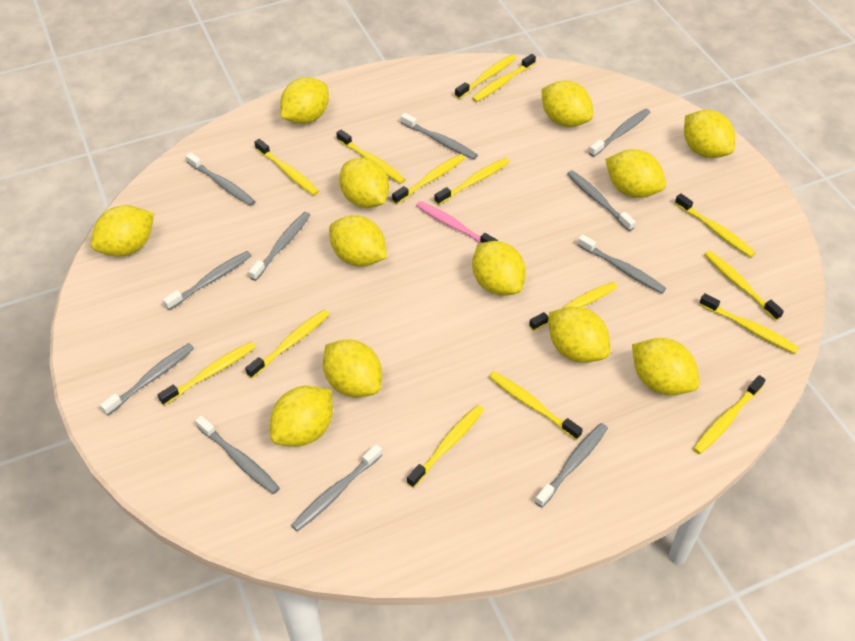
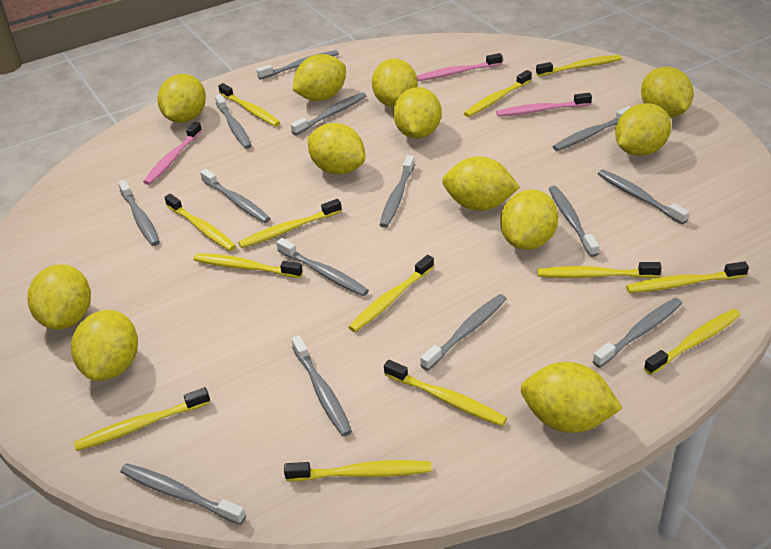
grey toothbrush: 11 -> 14
pink toothbrush: 1 -> 3
yellow toothbrush: 15 -> 13

